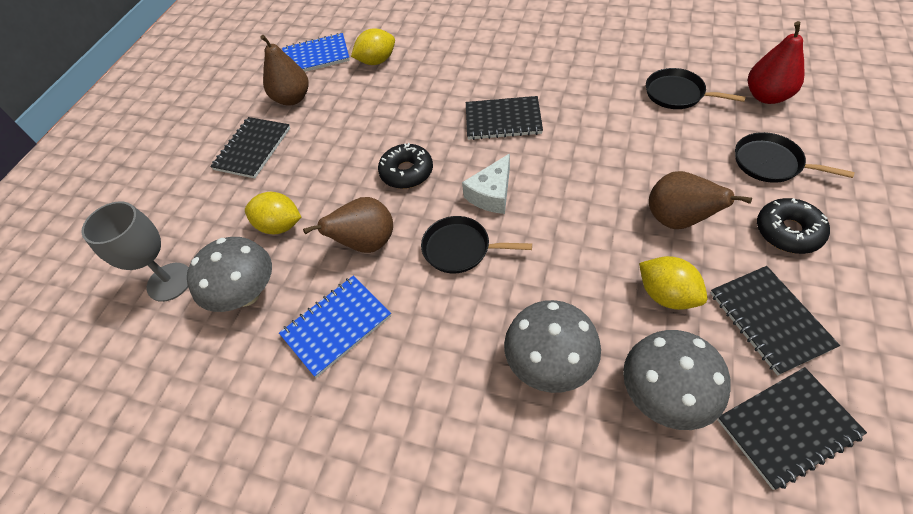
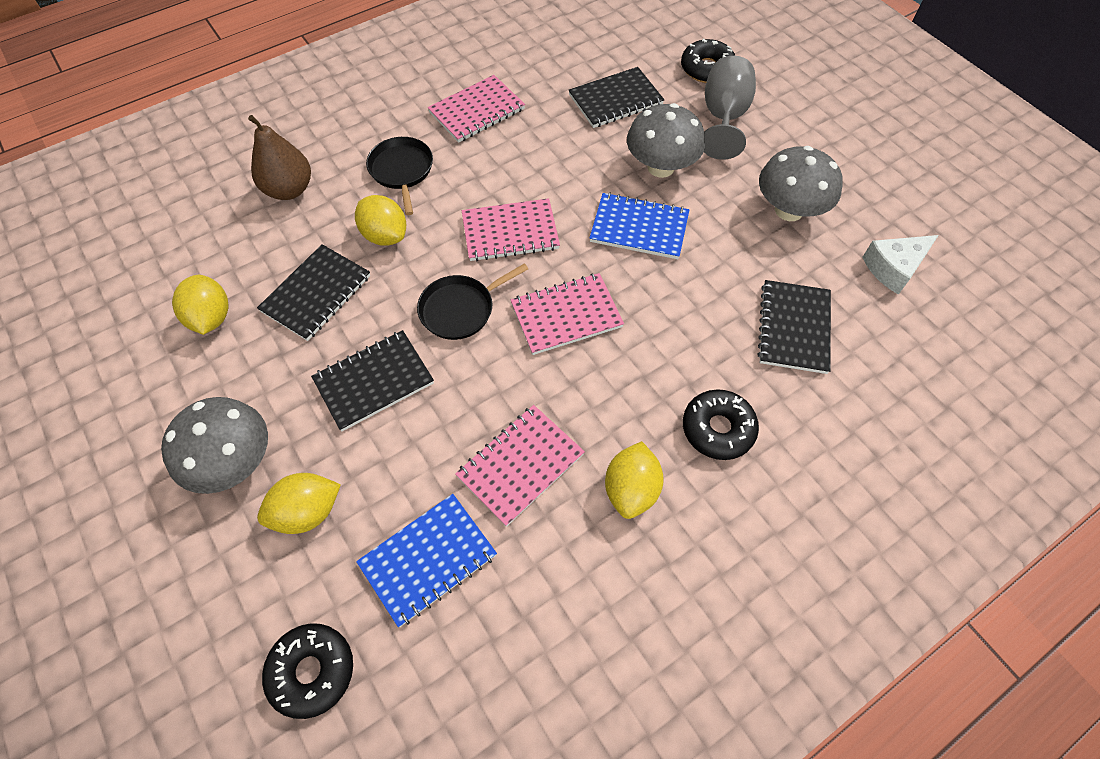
black donut: 2 -> 3
black pan: 3 -> 2
brown pear: 3 -> 1
pink notebook: 0 -> 4
red pear: 1 -> 0
yellow lemon: 3 -> 4

